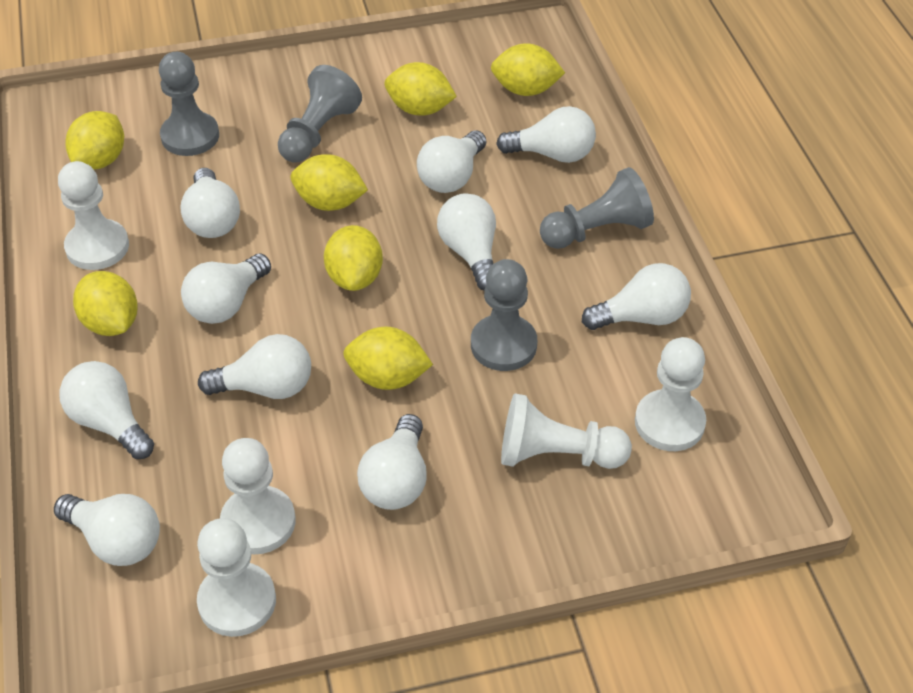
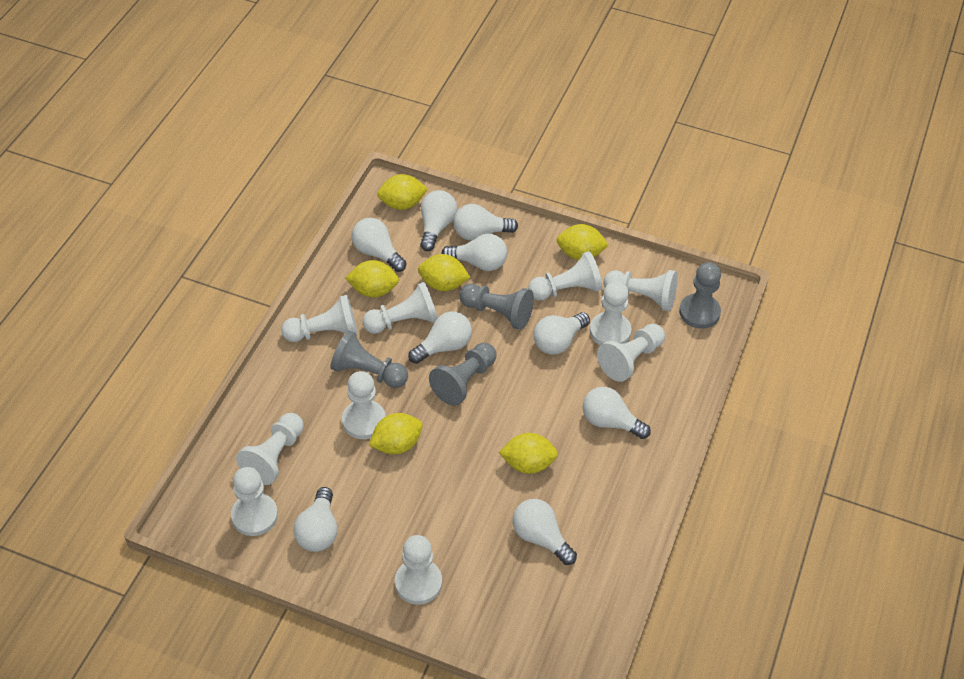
white light bulb: 10 -> 9
white pawn: 5 -> 10
yellow lemon: 7 -> 6

